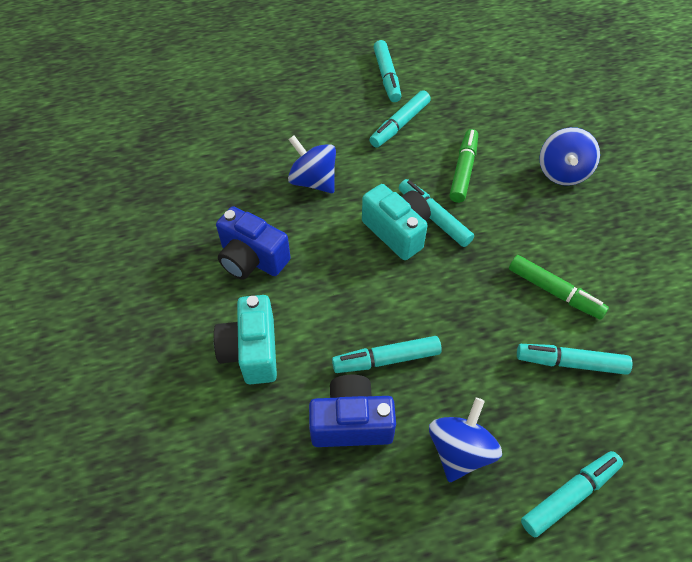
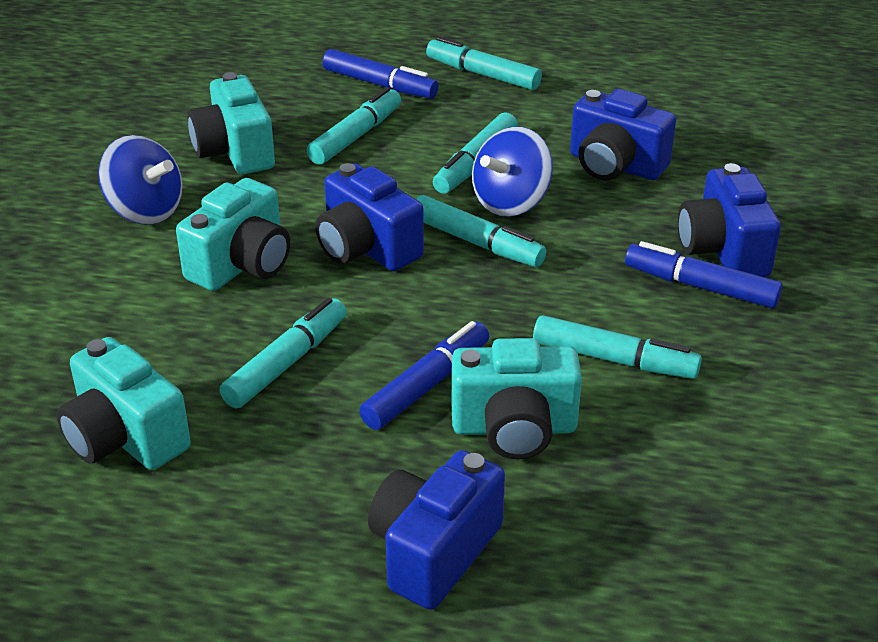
blue camera: 2 -> 4
blue marker: 0 -> 3
blue spinning top: 3 -> 2
green marker: 2 -> 0
turquoise camera: 2 -> 4

